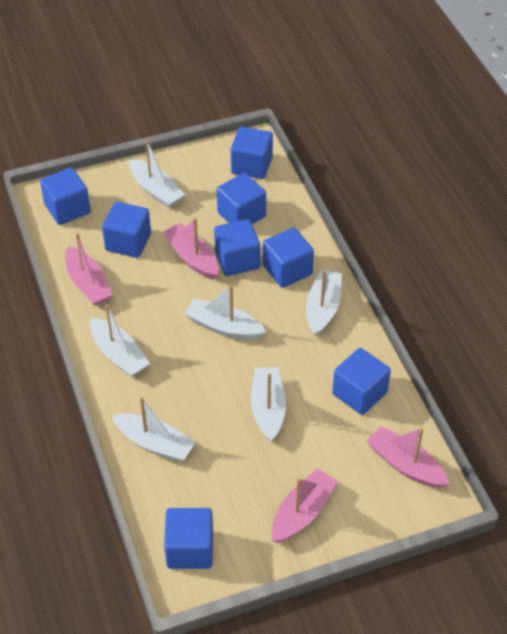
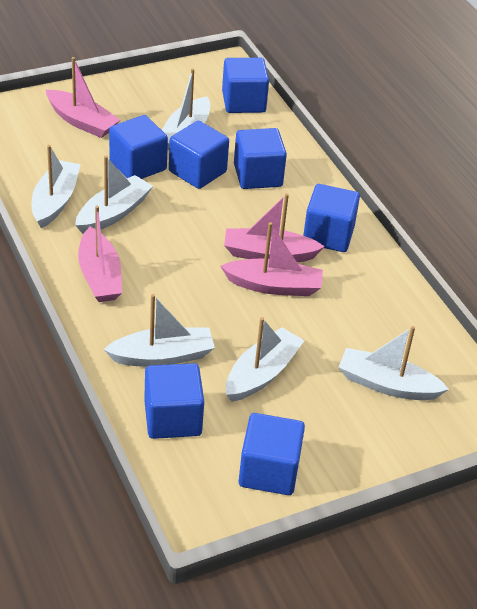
blue cube: 8 -> 7

